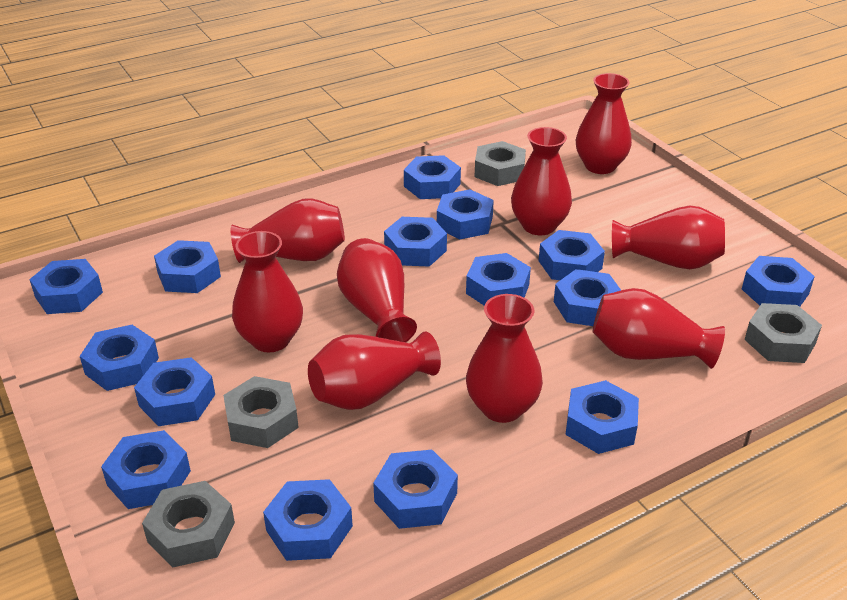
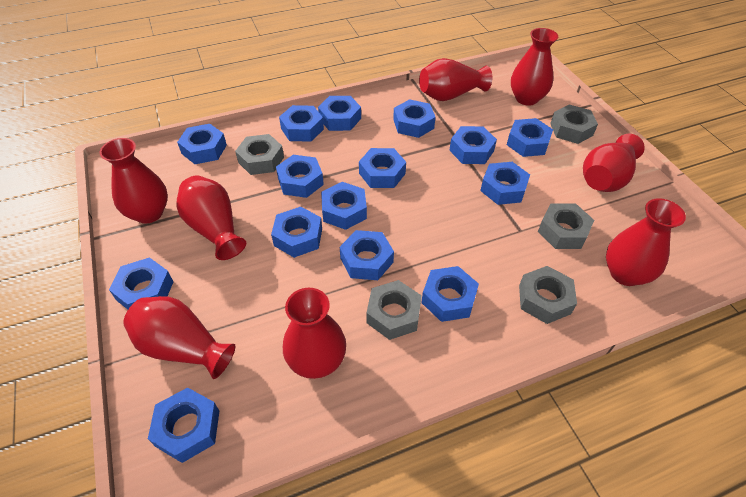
grey nut: 4 -> 5
red vase: 9 -> 8

